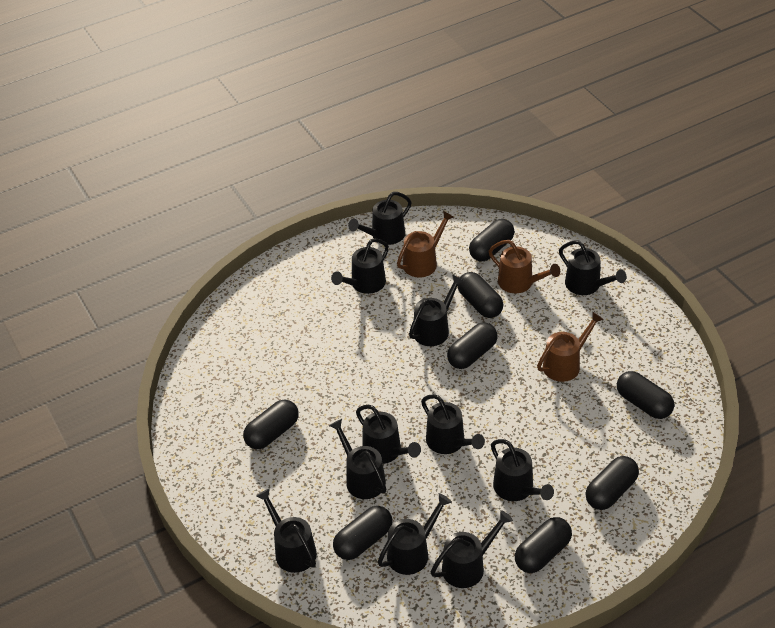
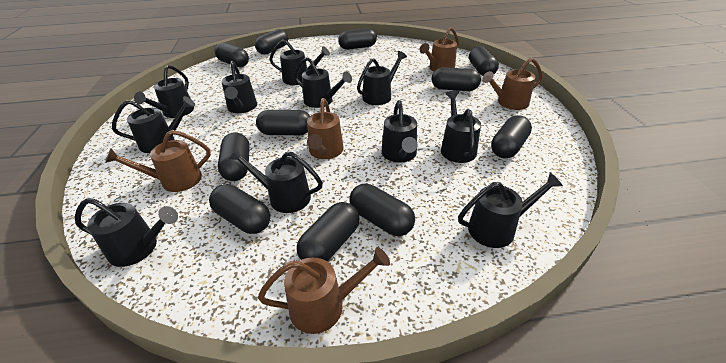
black capsule: 8 -> 11
brown watering can: 3 -> 5

